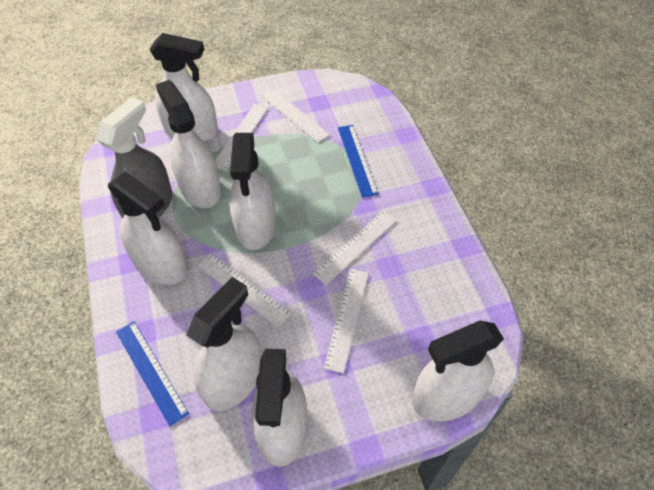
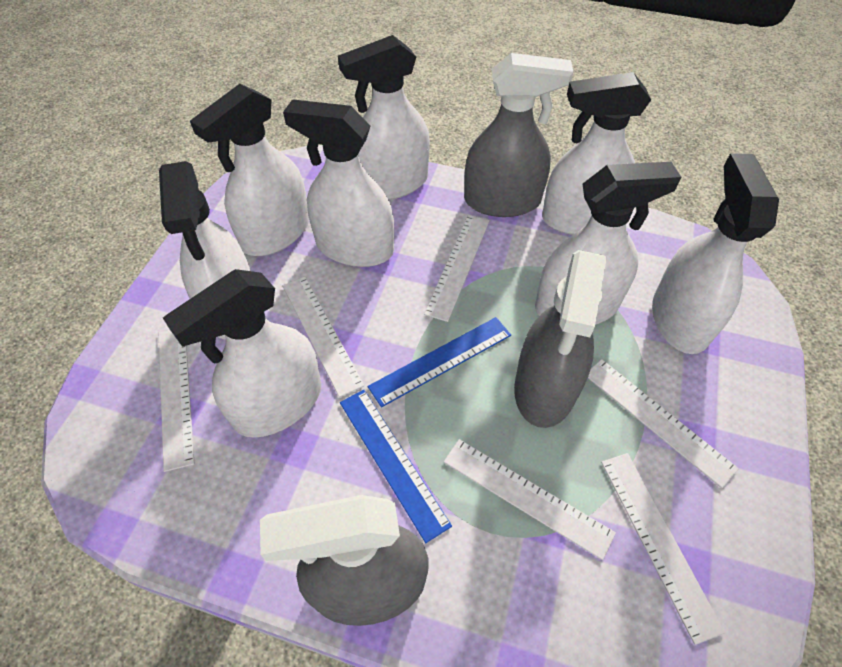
grey spray bottle: 1 -> 3
white ruler: 5 -> 6
white spray bottle: 7 -> 8

